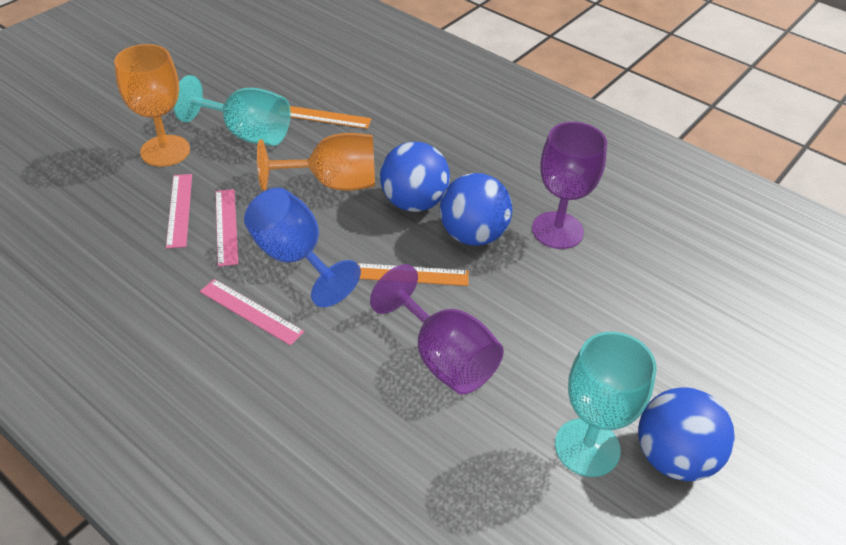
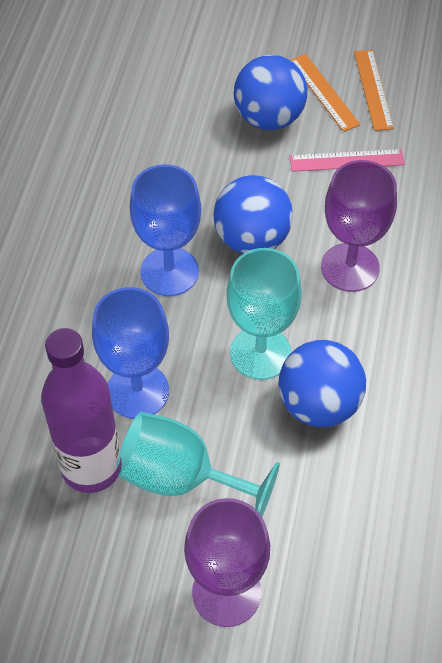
blue goblet: 1 -> 2
orange goblet: 2 -> 0
pink ruler: 3 -> 1
purple bottle: 0 -> 1

